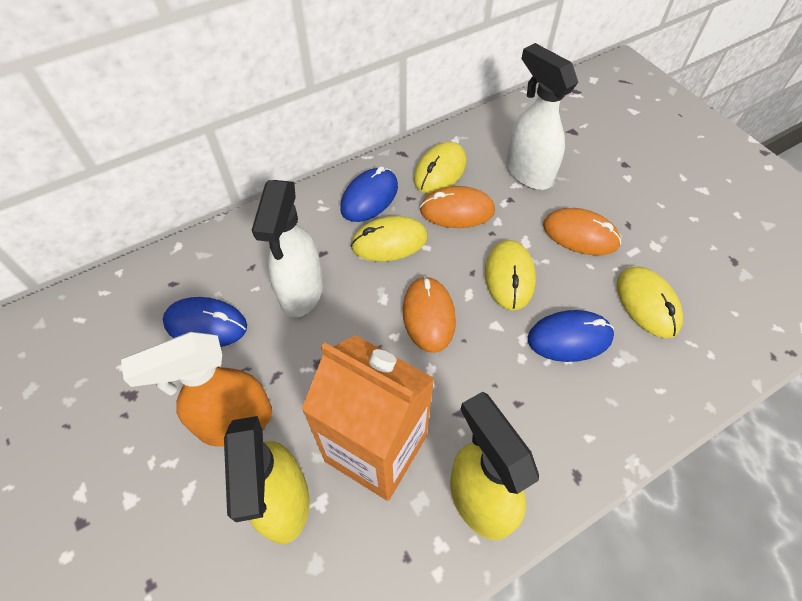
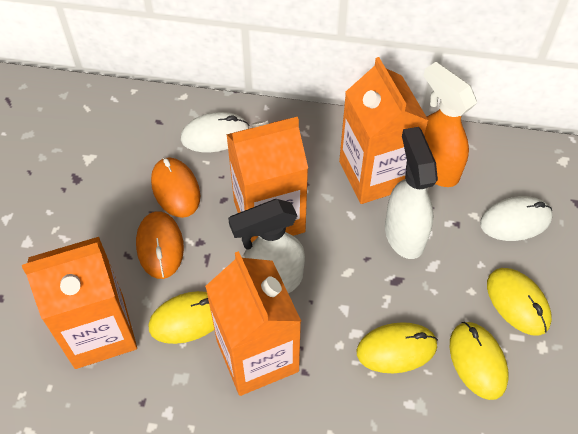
blue mouse: 3 -> 0
orange carton: 1 -> 4
orange mouse: 3 -> 2
white mouse: 0 -> 2
yellow spray bottle: 2 -> 0

